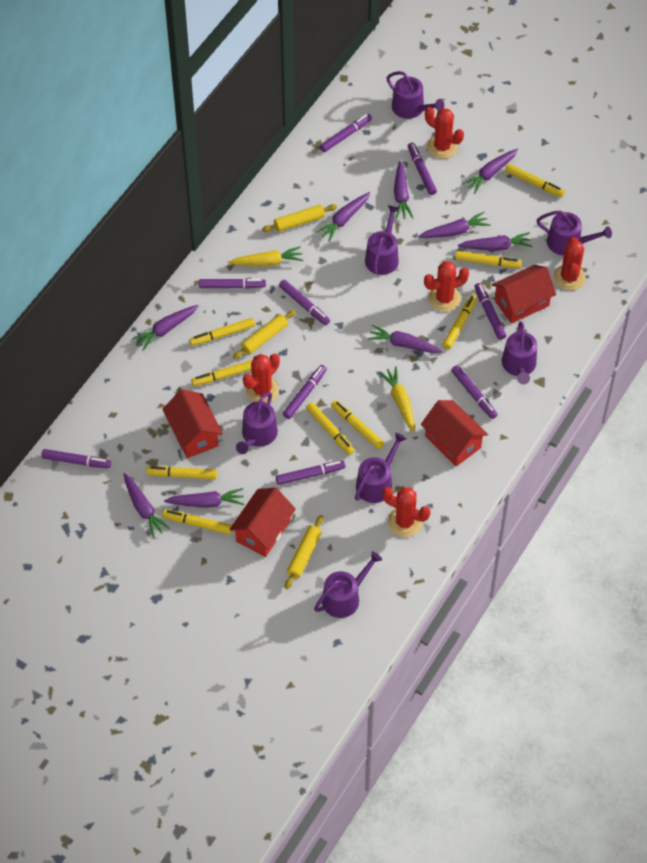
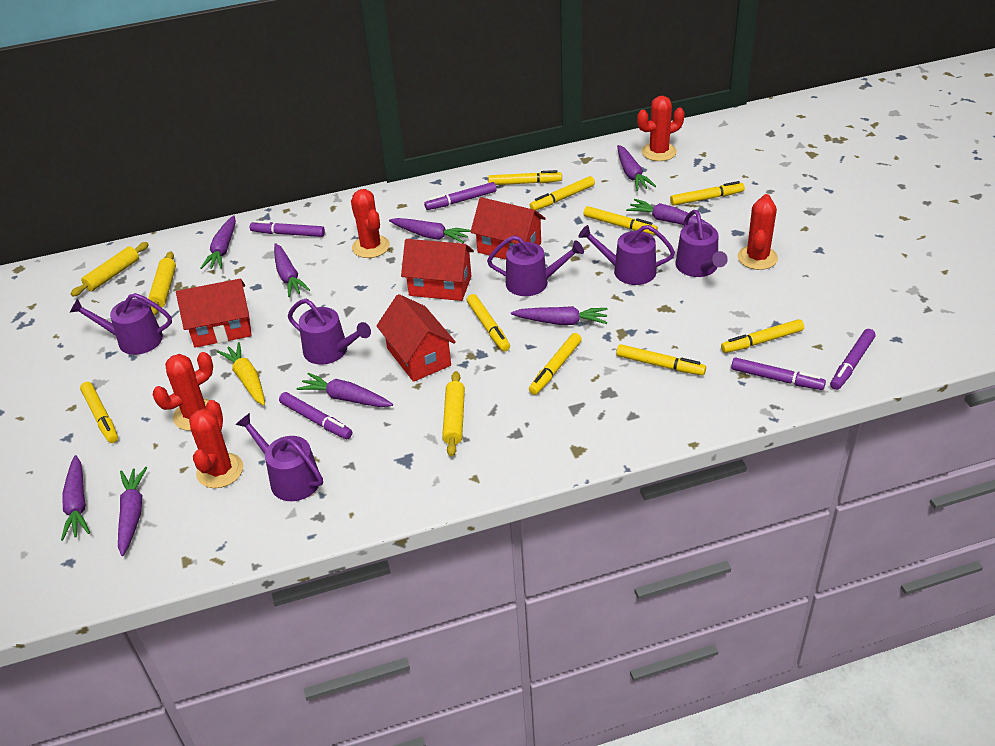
purple marker: 9 -> 5
purple watering can: 7 -> 6
yellow carrot: 2 -> 1

